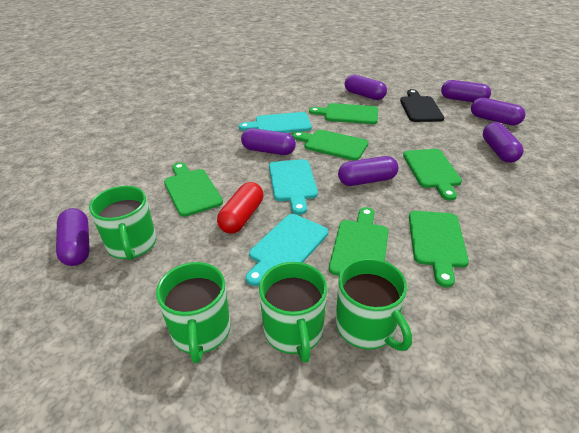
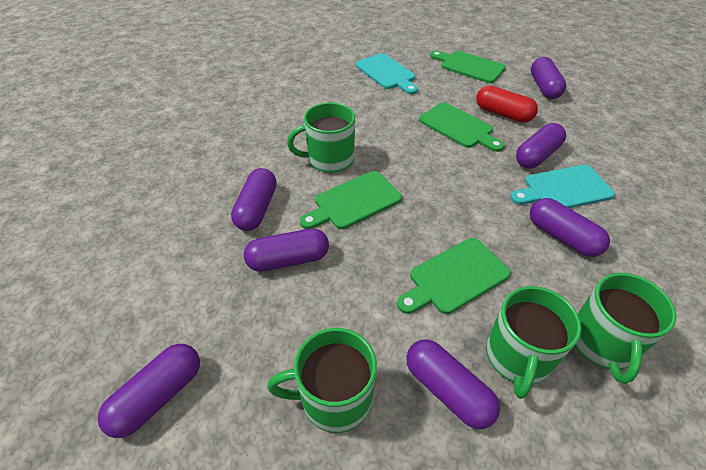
black cutting board: 1 -> 0
green cutting board: 6 -> 4
turquoise cutting board: 3 -> 2

